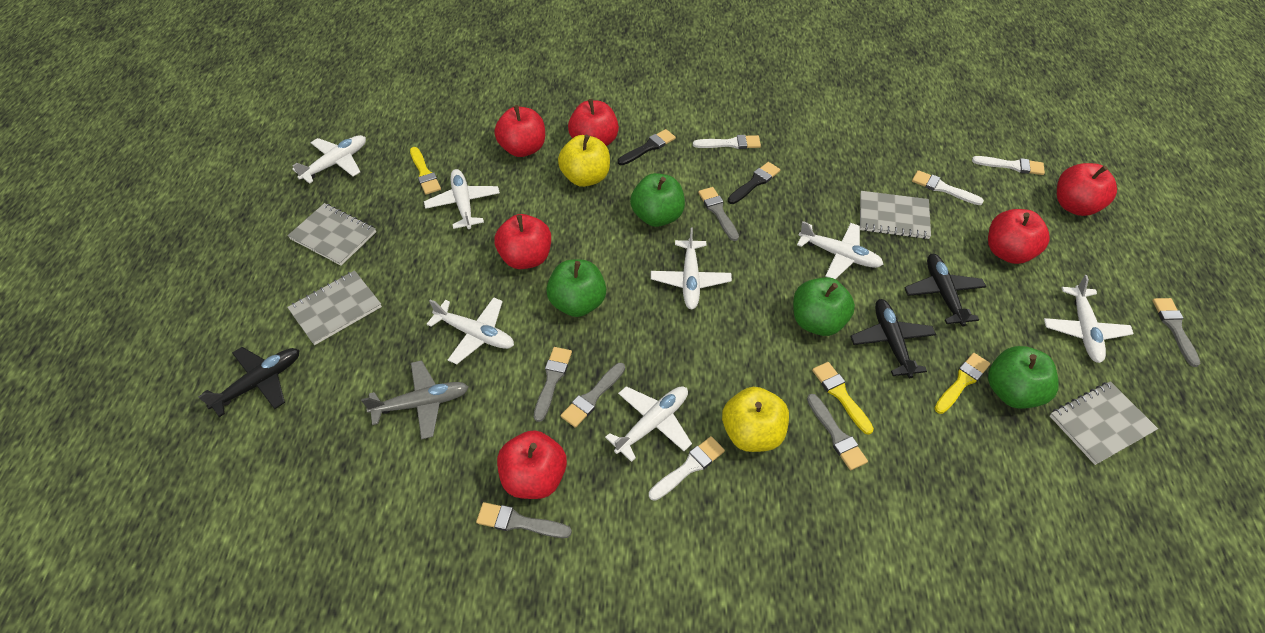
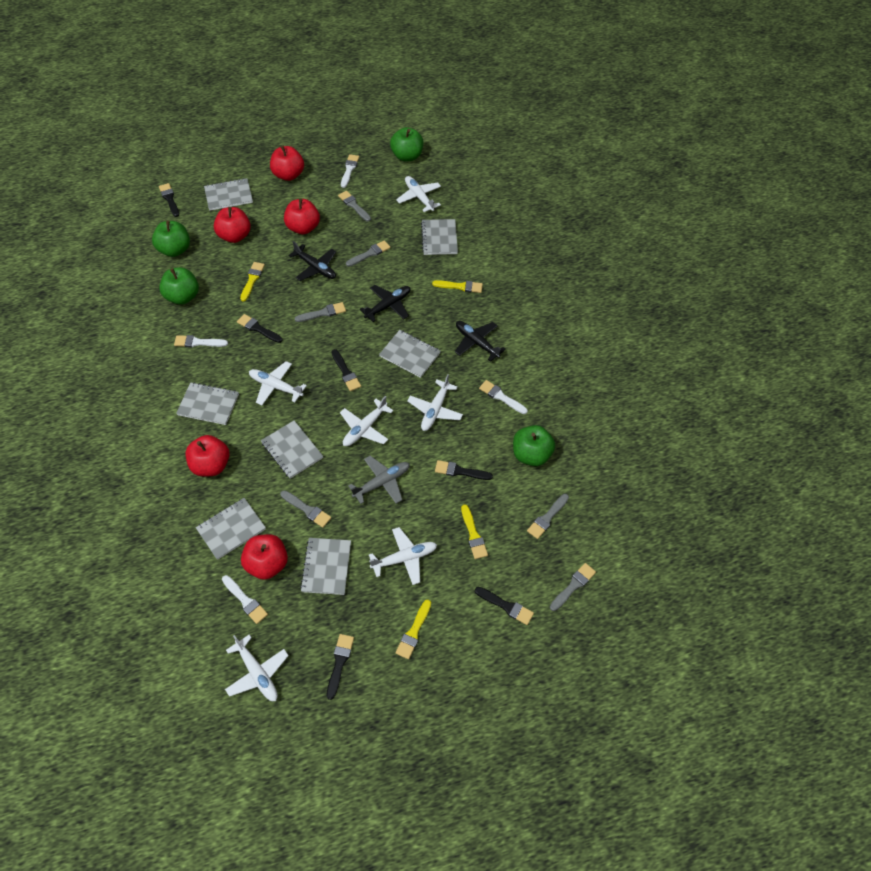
black brush: 2 -> 6
grey notebook: 4 -> 7
red apple: 6 -> 5
white plane: 7 -> 6
yellow apple: 2 -> 0
yellow brush: 3 -> 4

